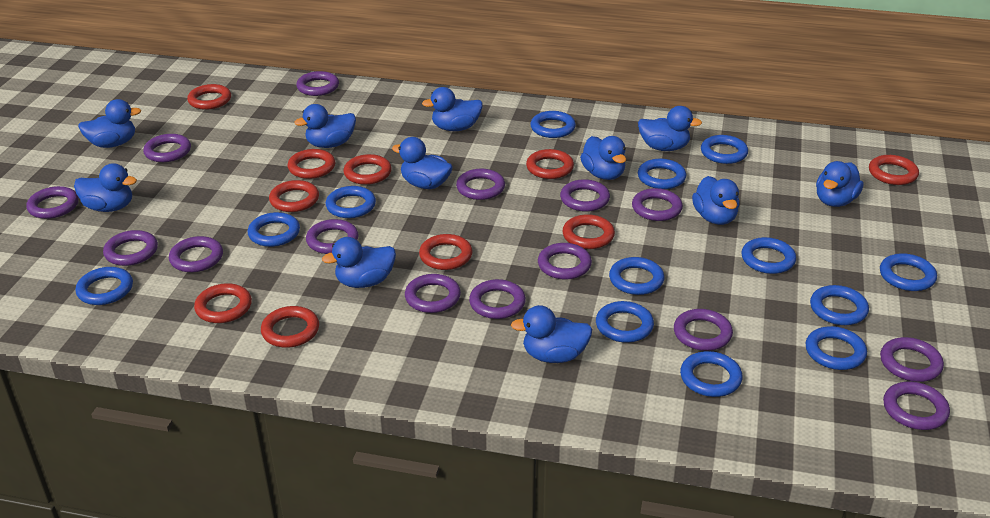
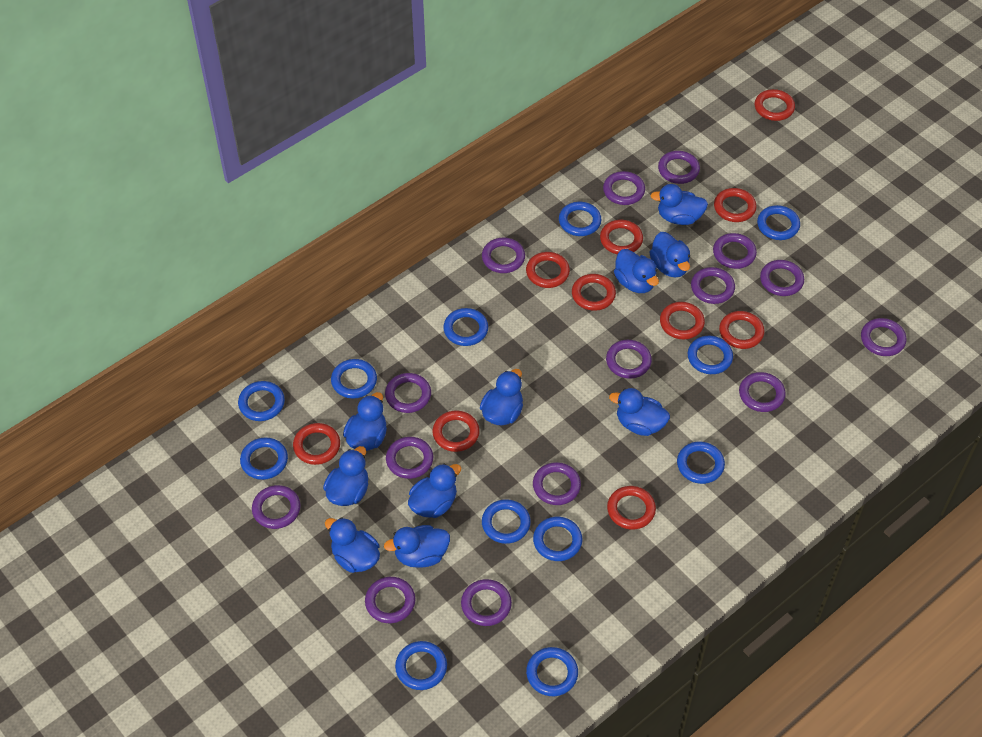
blue duck: 11 -> 10
blue ring: 13 -> 12

